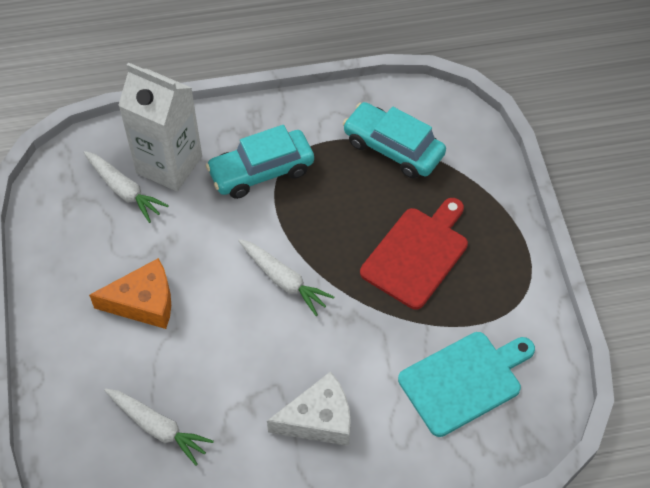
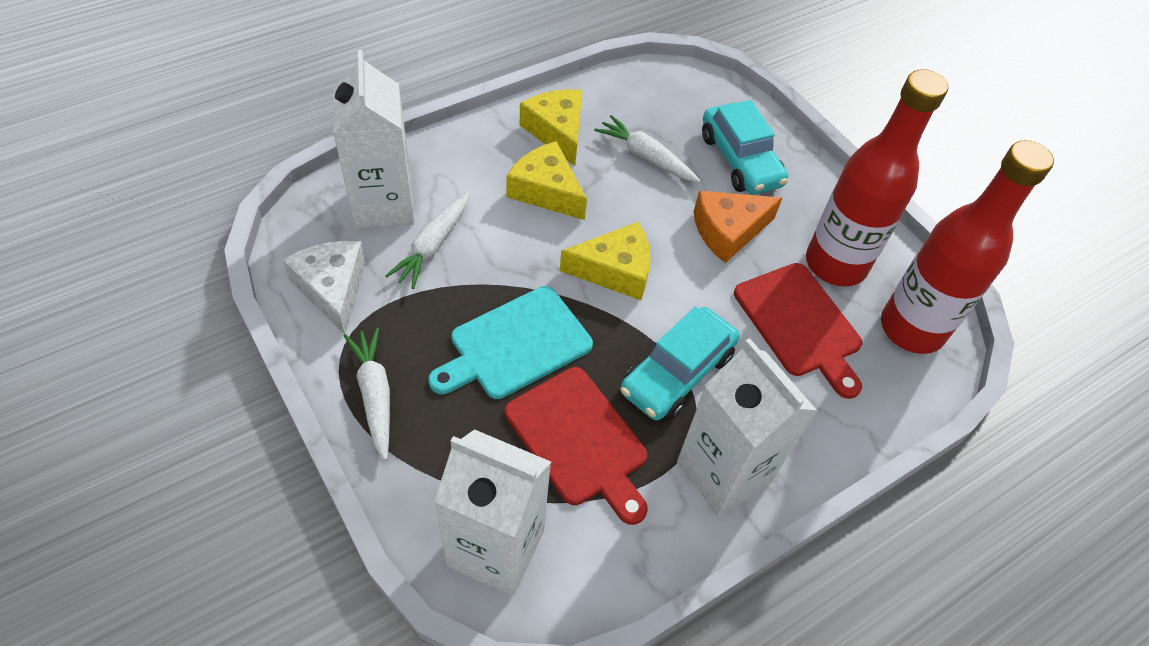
red bottle: 0 -> 2
red cutting board: 1 -> 2
white carton: 1 -> 3
yellow cheese: 0 -> 3

